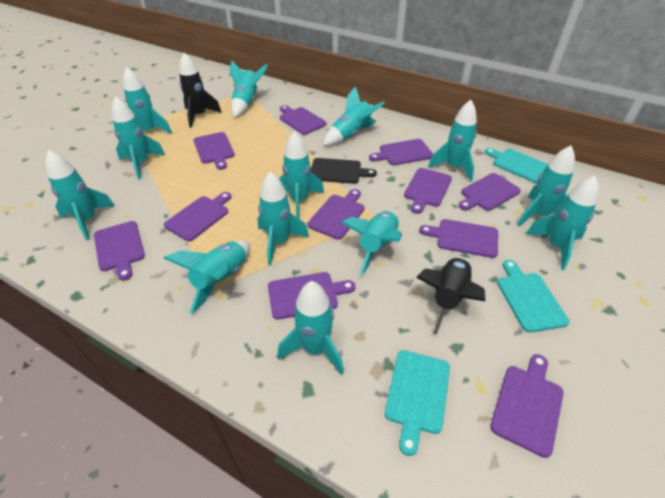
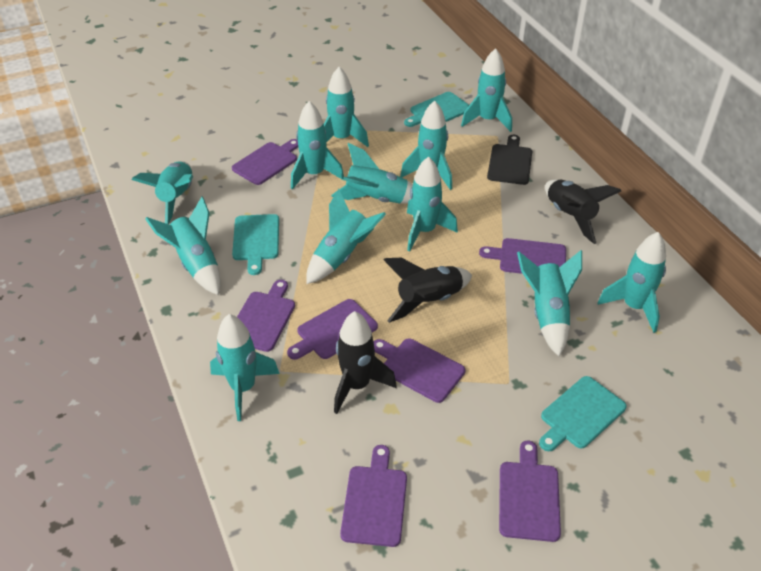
black rocket: 2 -> 3
purple cutting board: 11 -> 7
turquoise rocket: 13 -> 12

